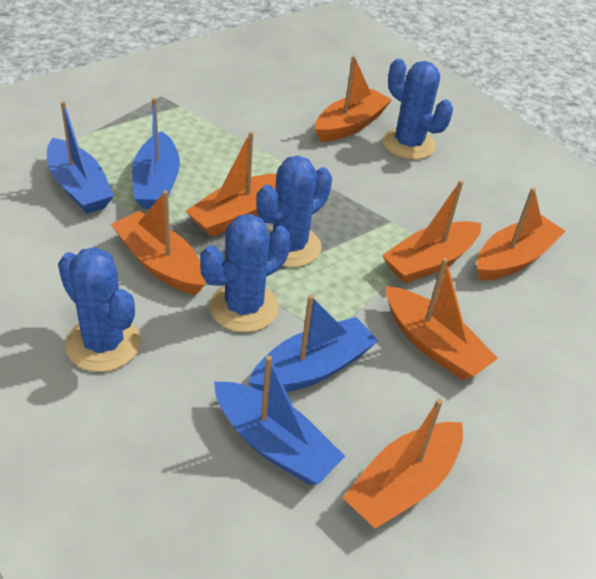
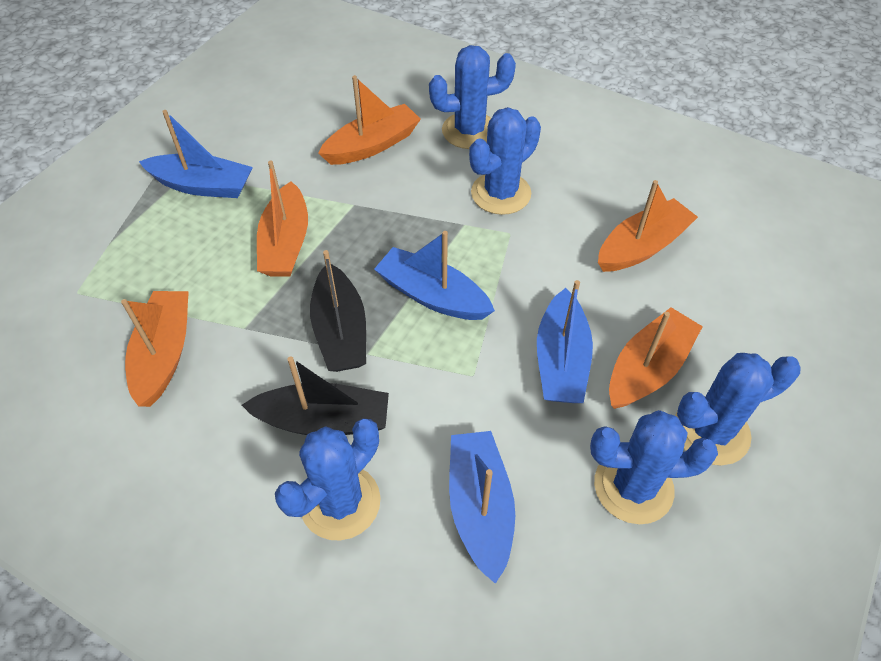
black boat: 0 -> 2
blue cactus: 4 -> 5
orange boat: 7 -> 5

